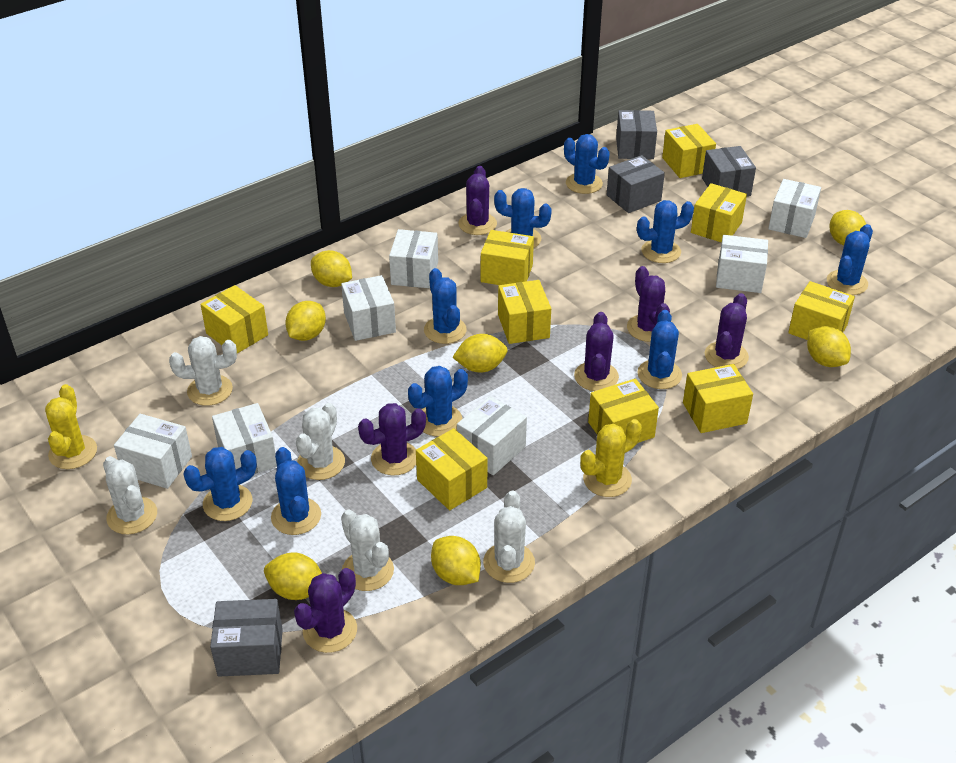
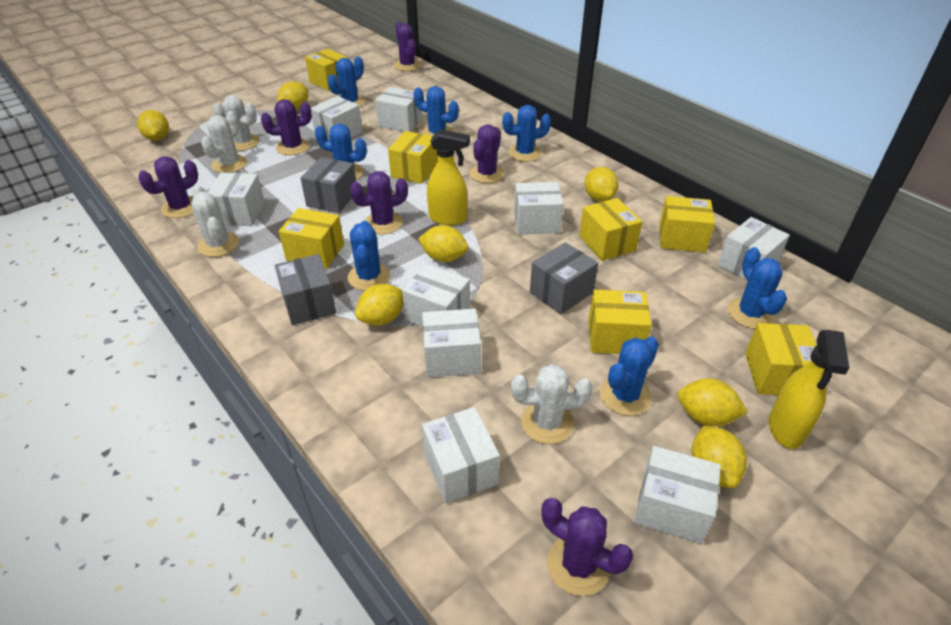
blue cactus: 9 -> 7
grey box: 4 -> 3
white box: 7 -> 9
white cactus: 5 -> 4
yellow box: 9 -> 7
yellow cactus: 2 -> 0
yellow spray bottle: 0 -> 2

